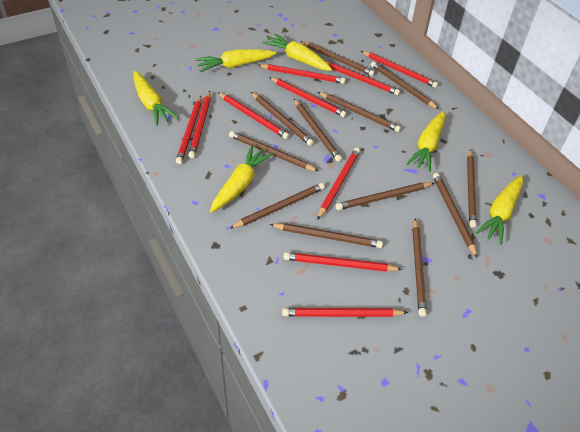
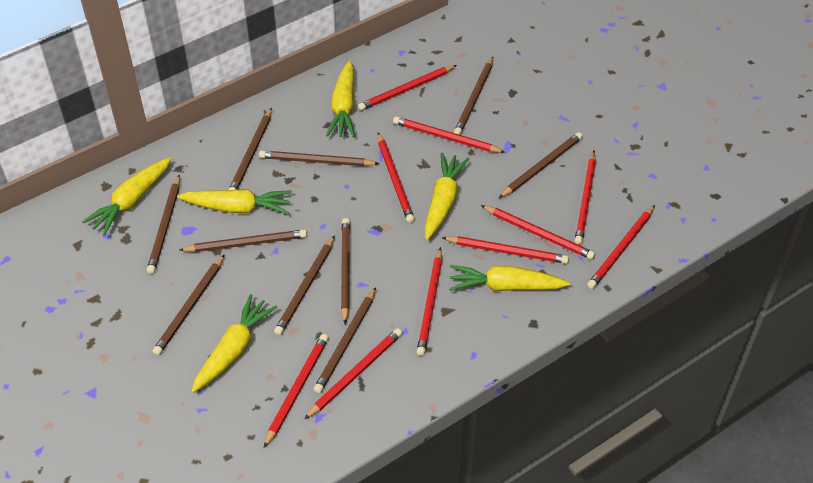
brown pencil: 12 -> 10

